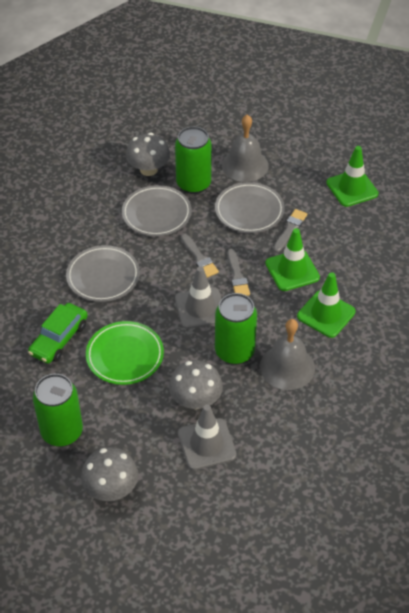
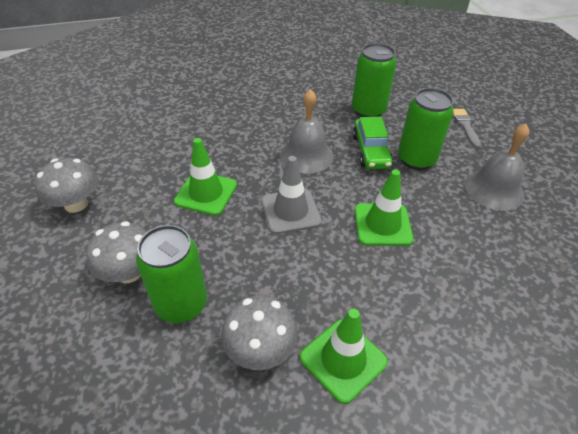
green plate: 1 -> 0
grey brush: 3 -> 1
grey plate: 3 -> 0
grey traffic cone: 2 -> 1

